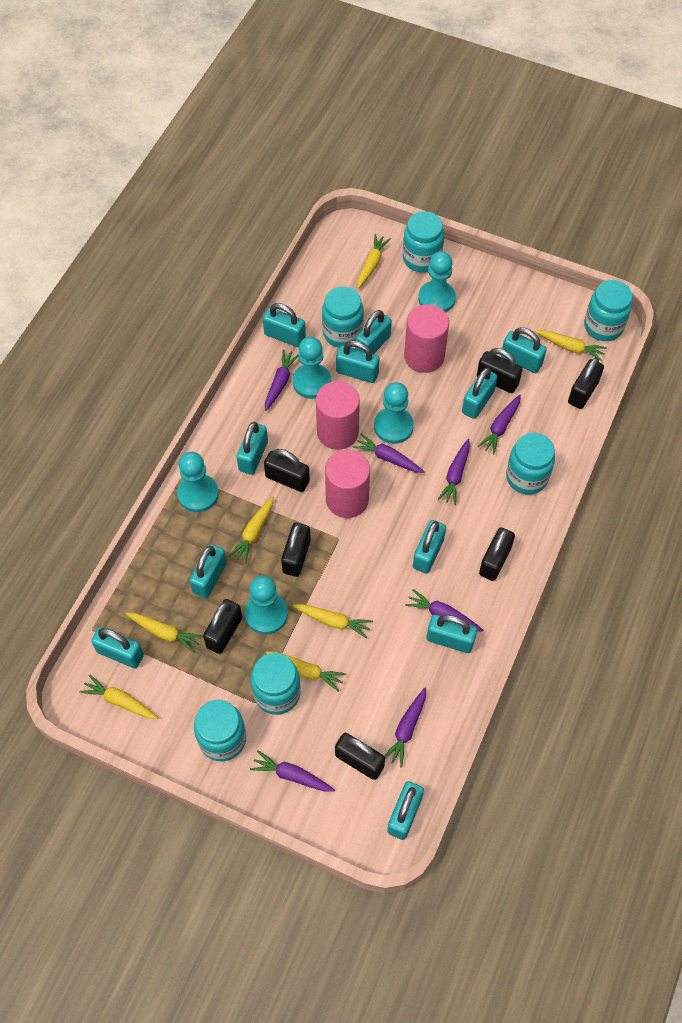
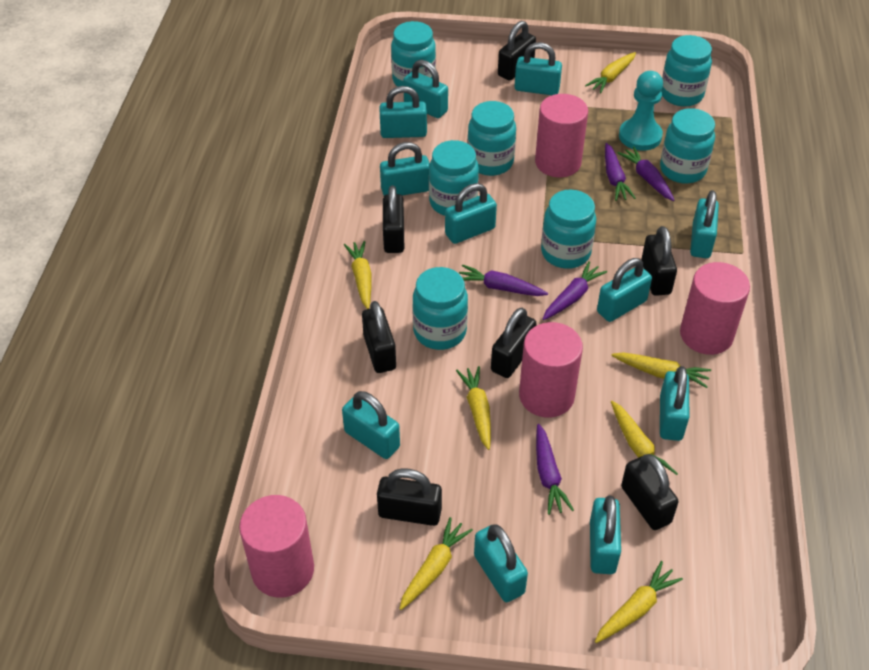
pink cylinder: 3 -> 4
purple carrot: 7 -> 5
turquoise jar: 6 -> 7
turquoise pawn: 5 -> 1

